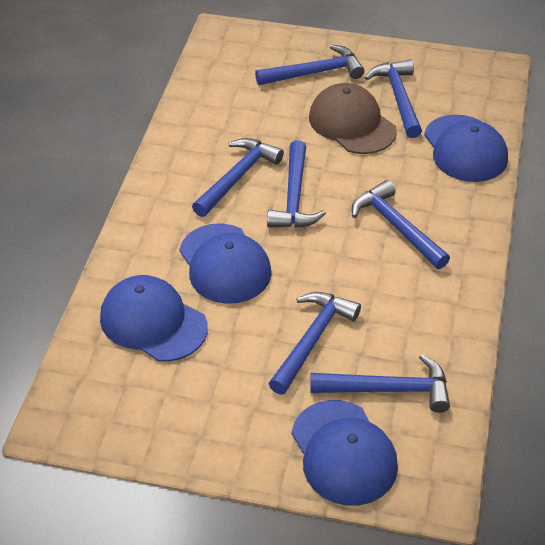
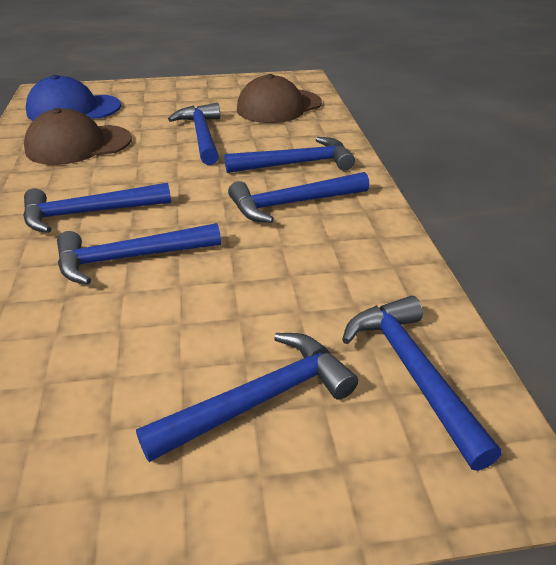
blue cap: 4 -> 1
brown cap: 1 -> 2

